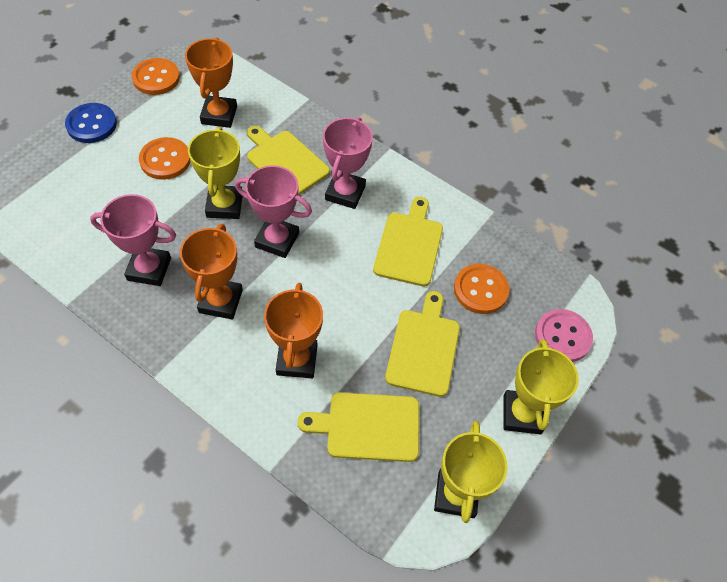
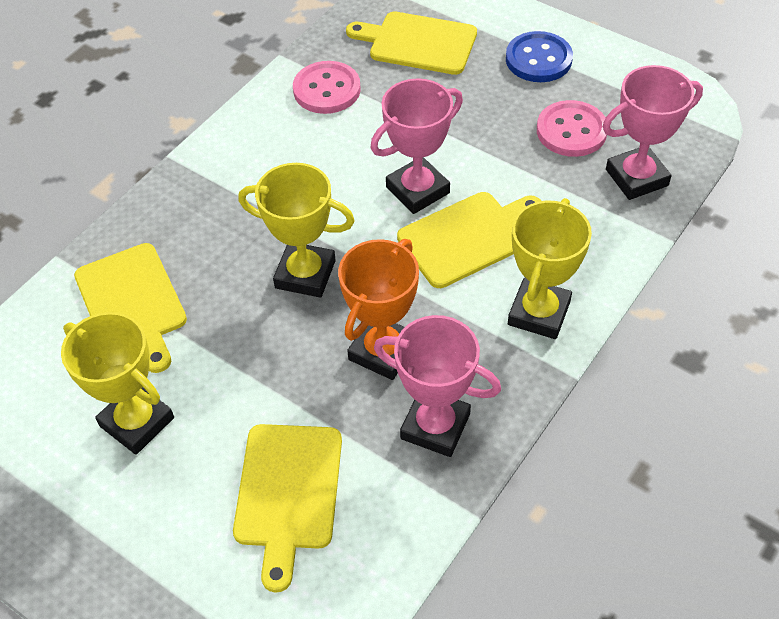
orange button: 3 -> 0
orange trophy: 3 -> 1
pink button: 1 -> 2

